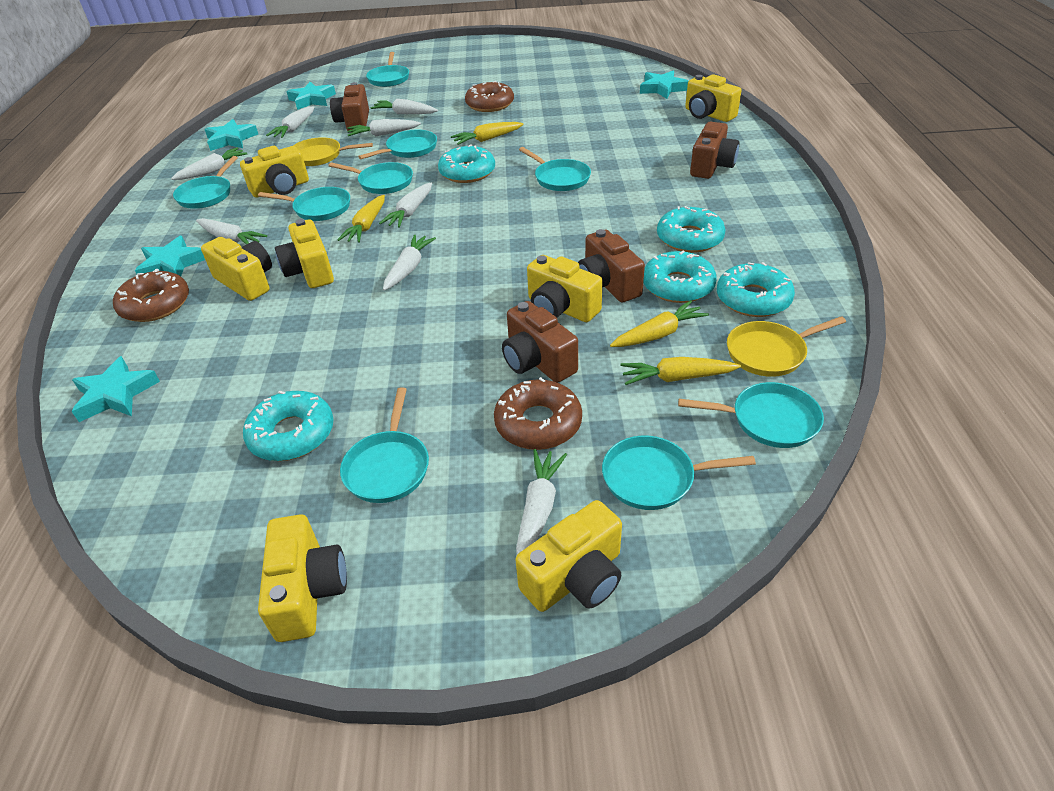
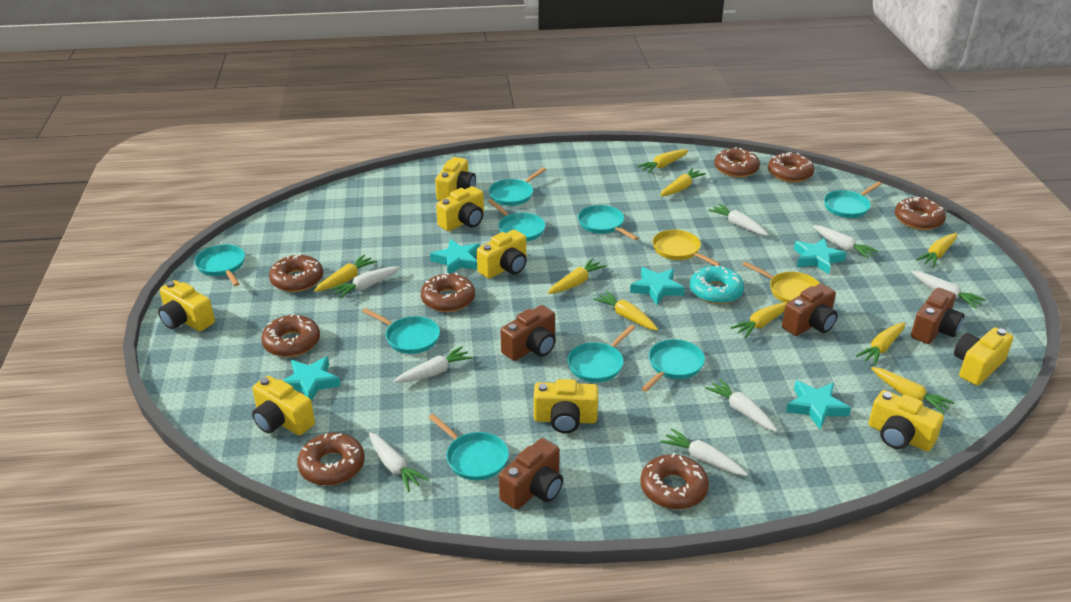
brown donut: 3 -> 8
turquoise donut: 5 -> 1
yellow camera: 7 -> 8
yellow carrot: 4 -> 9

